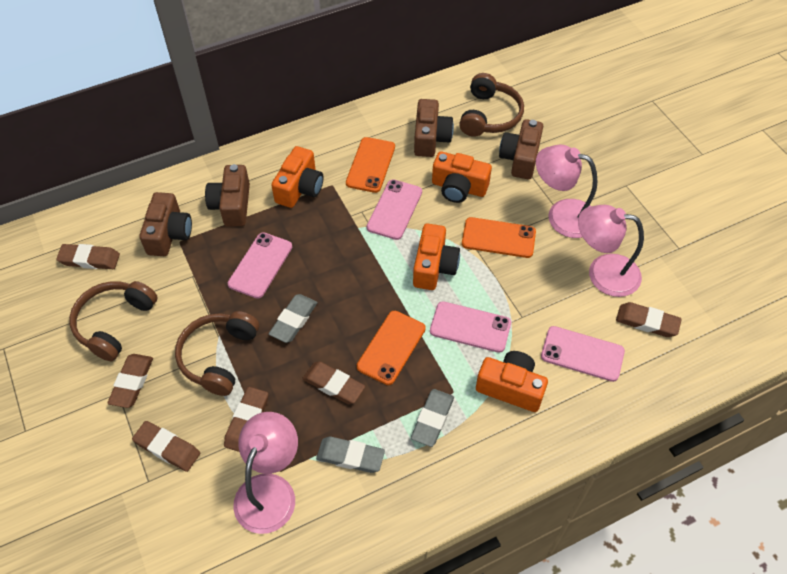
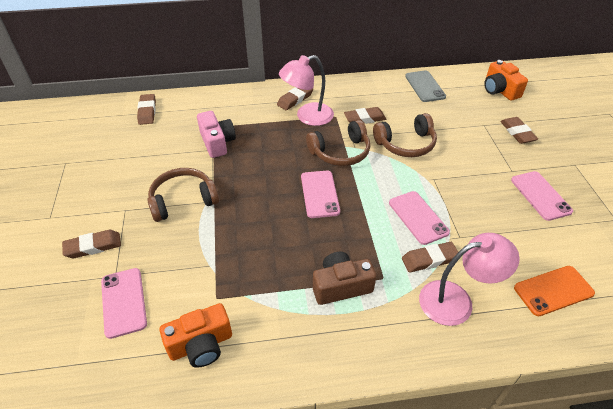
brown camera: 4 -> 1
grey eraser: 3 -> 0
grey phone: 0 -> 1
orange camera: 4 -> 2
orange phone: 3 -> 1
pink camera: 0 -> 1
pink lamp: 3 -> 2

